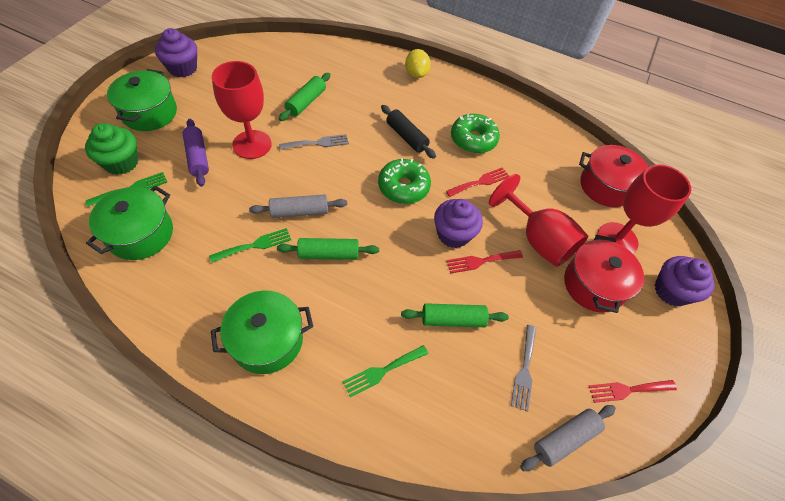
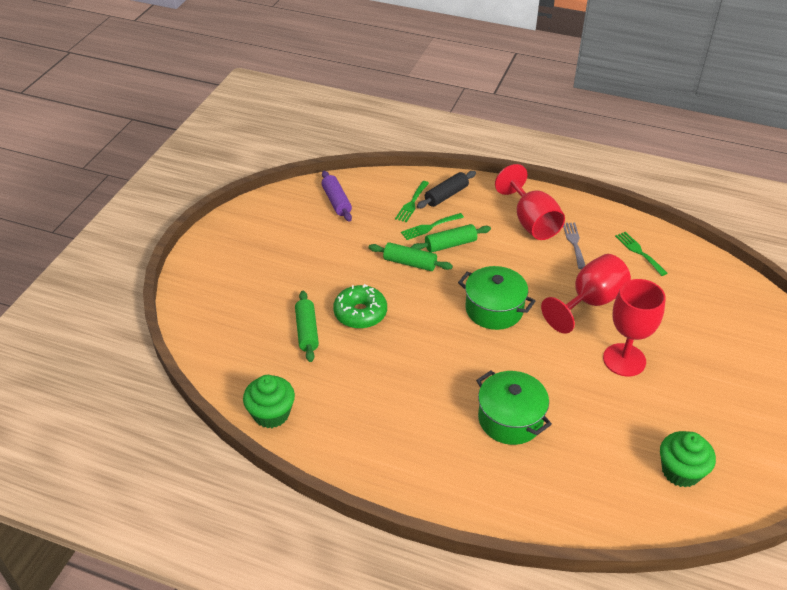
green cupcake: 1 -> 2
green donut: 2 -> 1
green pot: 3 -> 2
grey fork: 2 -> 1
grey rolling pin: 2 -> 0
purple cupcake: 3 -> 0
red fork: 3 -> 0
red pot: 2 -> 0
yellow lemon: 1 -> 0

